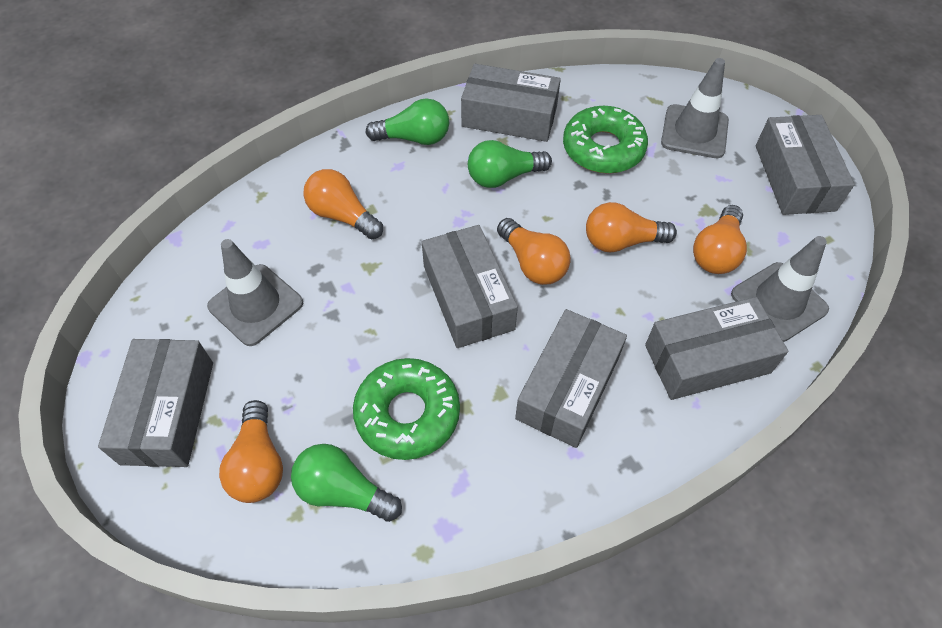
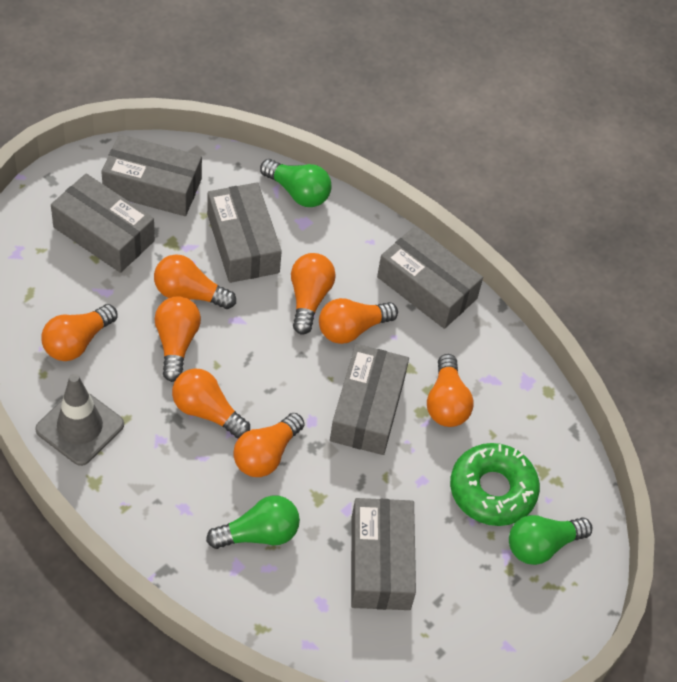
green donut: 2 -> 1
grey traffic cone: 3 -> 1
orange light bulb: 5 -> 8

